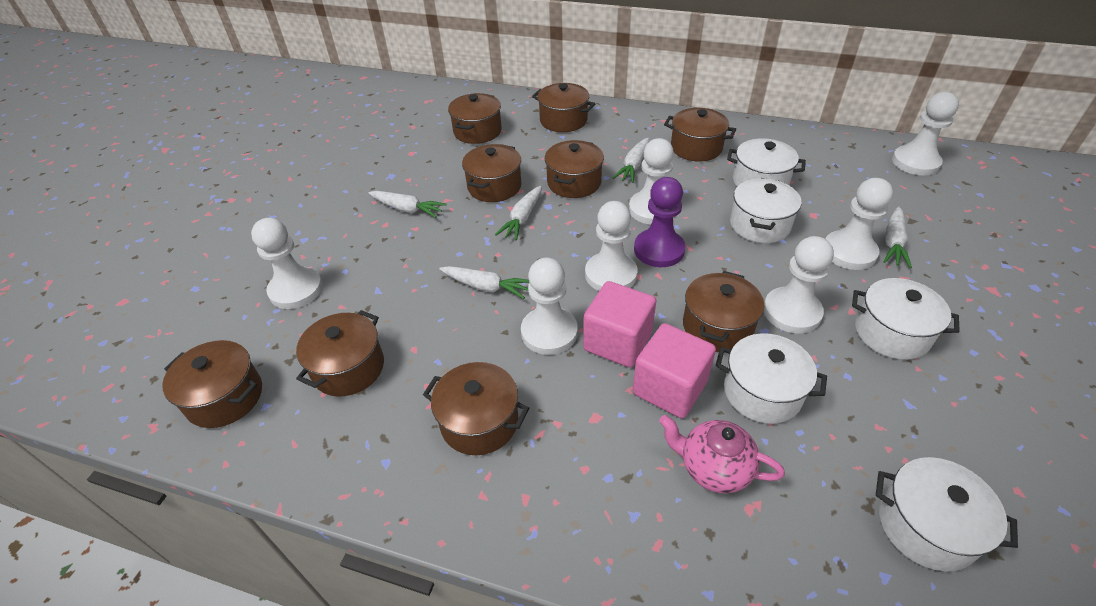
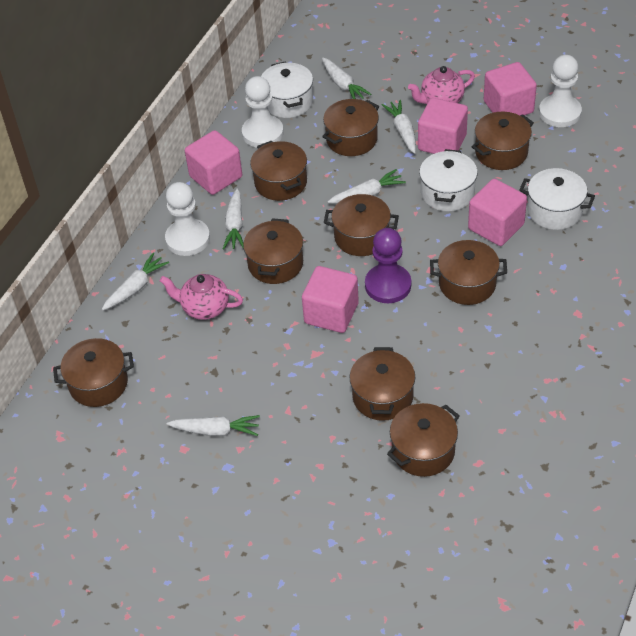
pink cube: 2 -> 5
pink teapot: 1 -> 2
white carrot: 5 -> 6
white pawn: 7 -> 3
white pot: 5 -> 3

